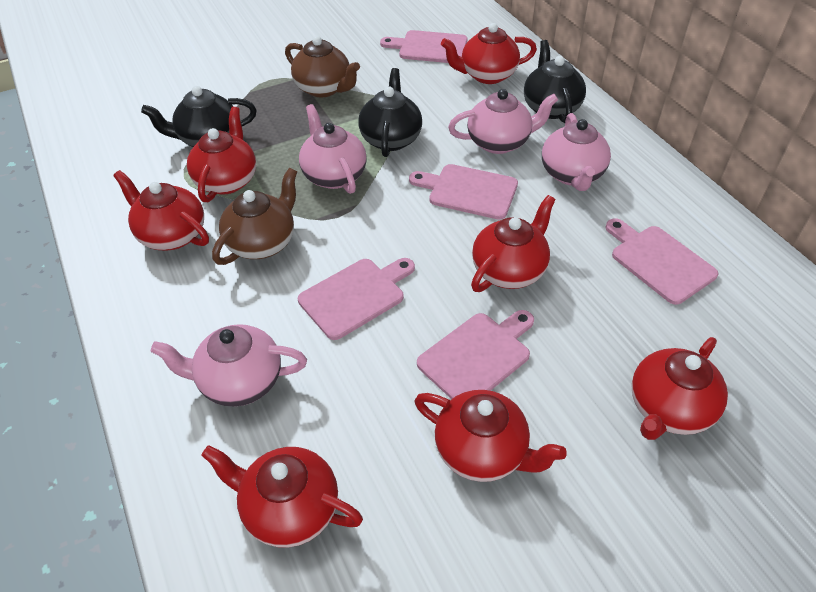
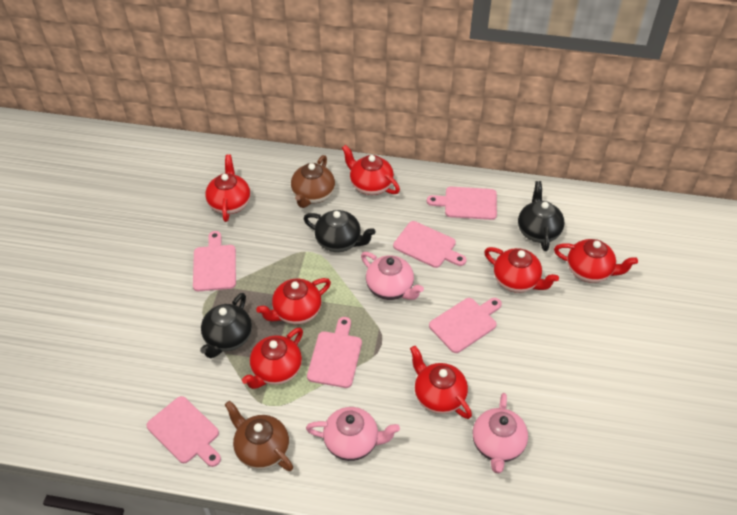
pink cutting board: 5 -> 6
pink teapot: 4 -> 3

